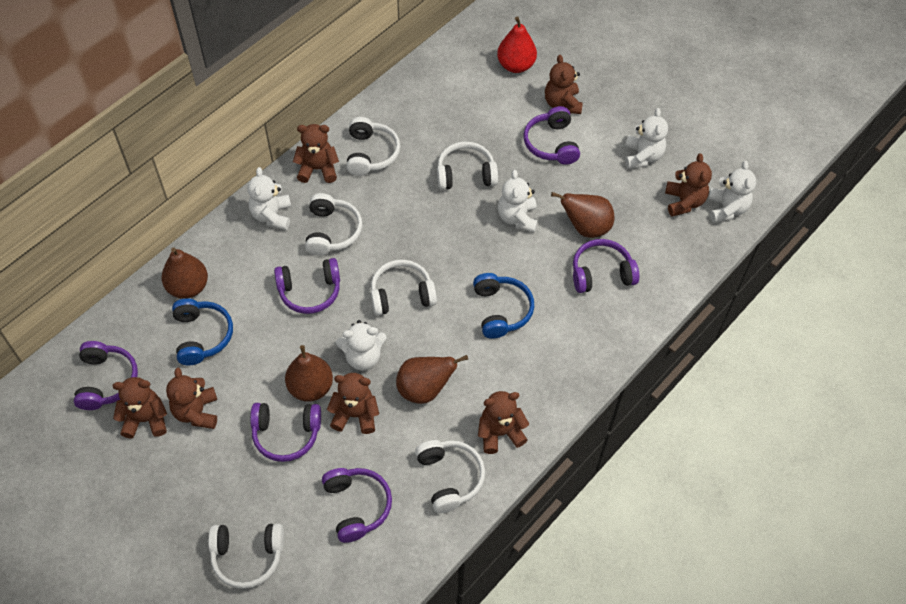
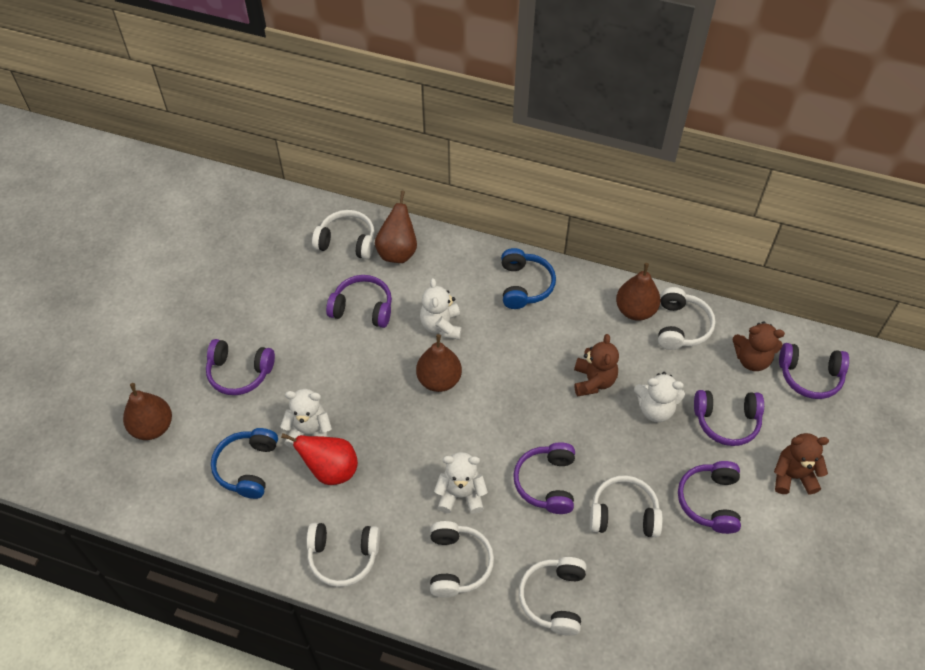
brown teddy bear: 7 -> 3
white teddy bear: 5 -> 4

